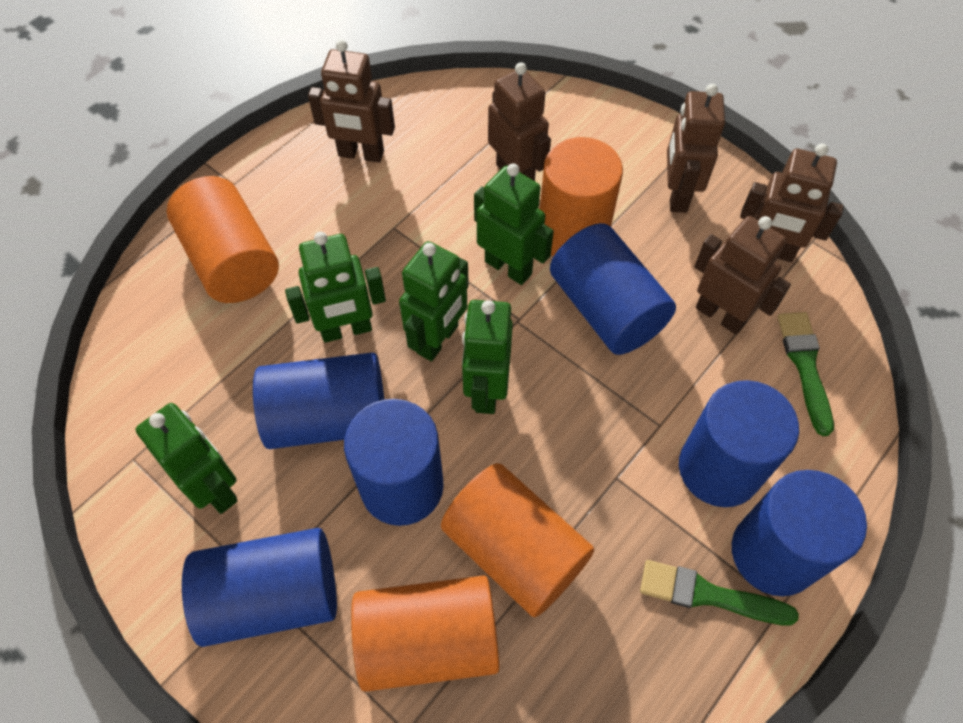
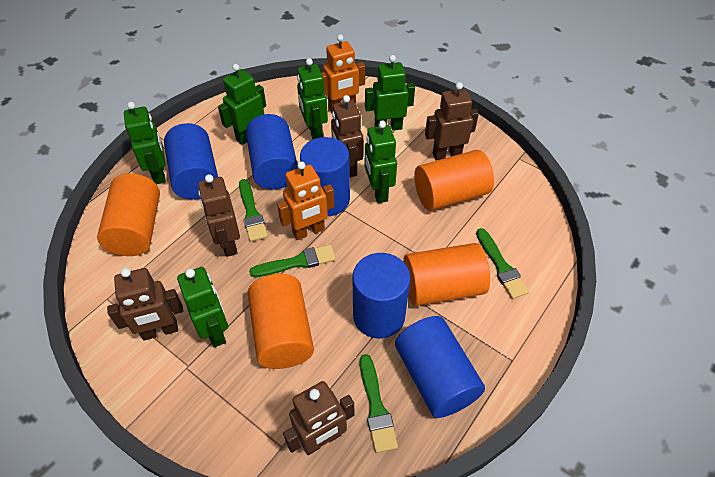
blue cylinder: 6 -> 5
green brush: 2 -> 4
green robot: 5 -> 6
orange robot: 0 -> 2

